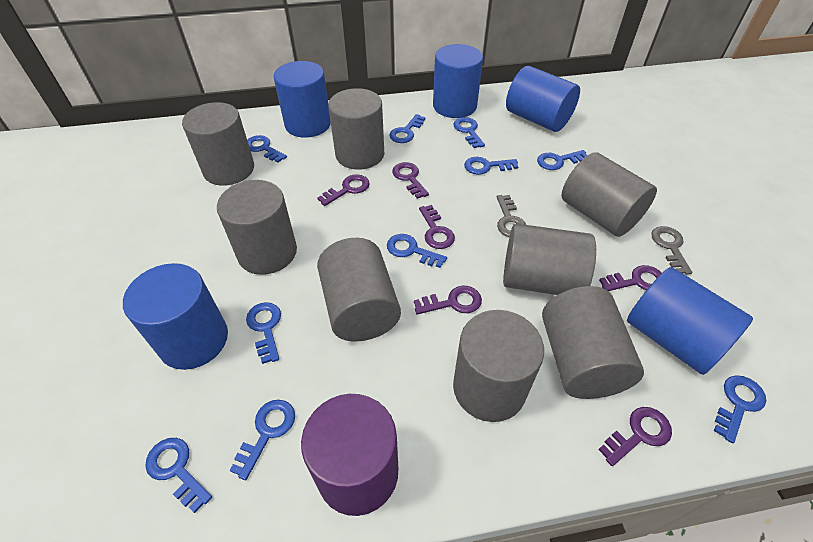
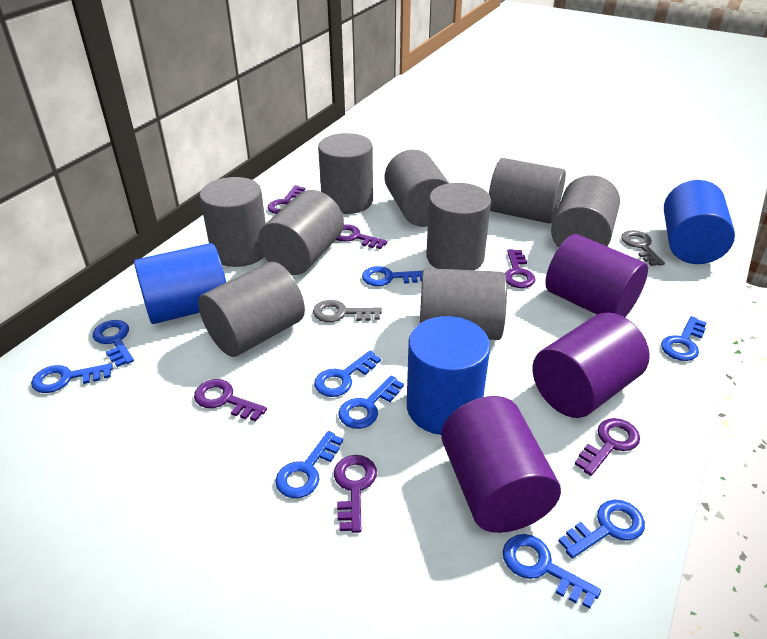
blue cylinder: 5 -> 3
blue key: 10 -> 9
grey cylinder: 8 -> 9
purple cylinder: 1 -> 3

